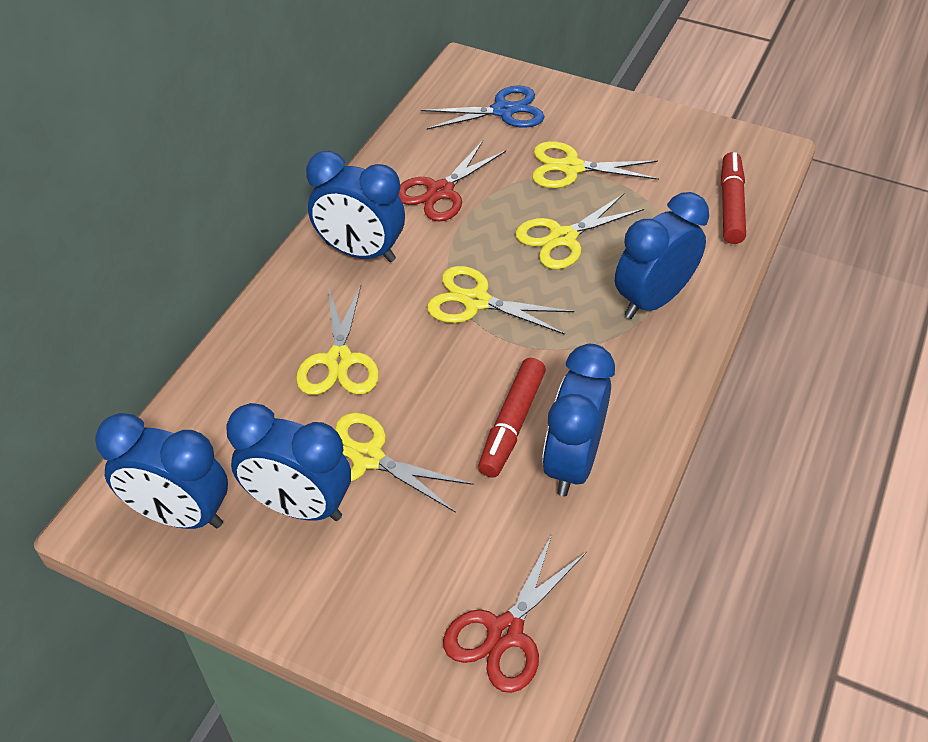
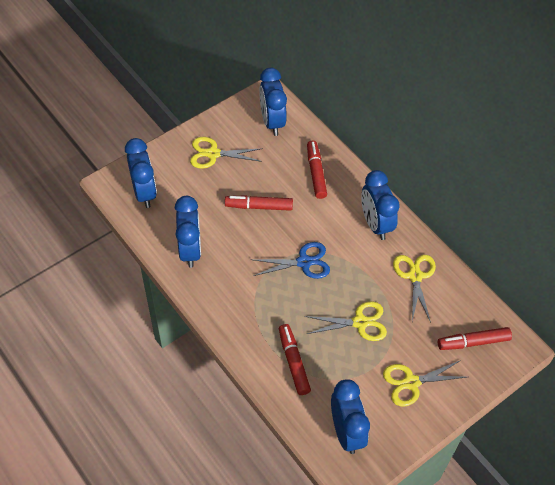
red marker: 2 -> 4
red scissors: 2 -> 0
yellow scissors: 5 -> 4

